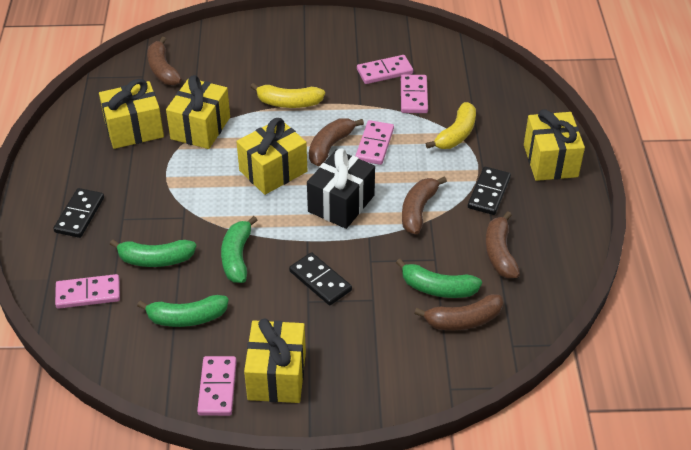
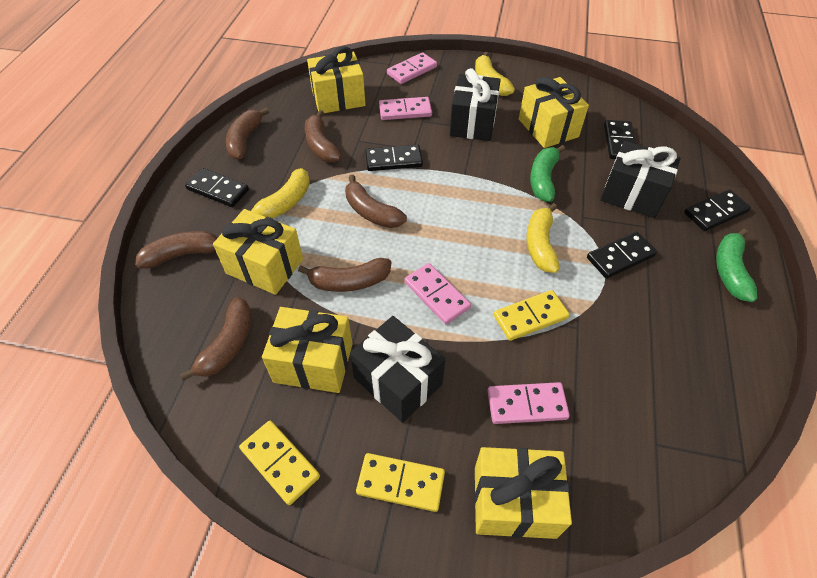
black domino: 3 -> 5
black gift: 1 -> 3
brown banana: 5 -> 6
green banana: 4 -> 2
pink domino: 5 -> 4
yellow banana: 2 -> 3
yellow domino: 0 -> 3

